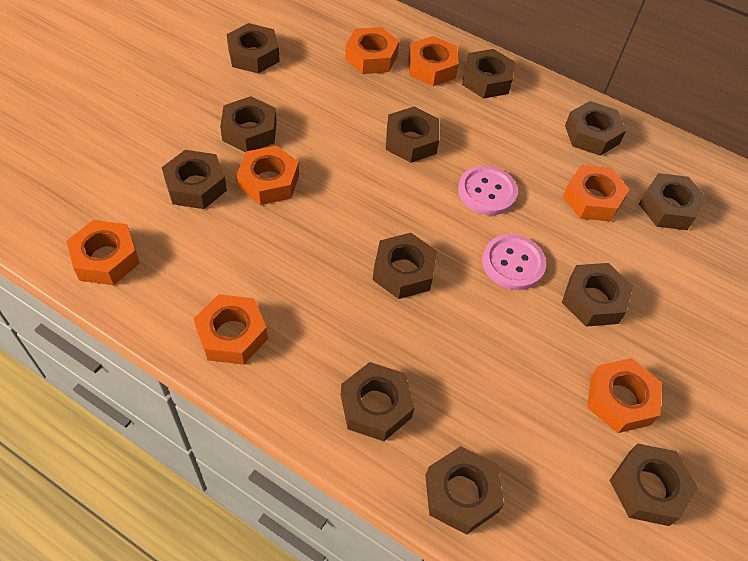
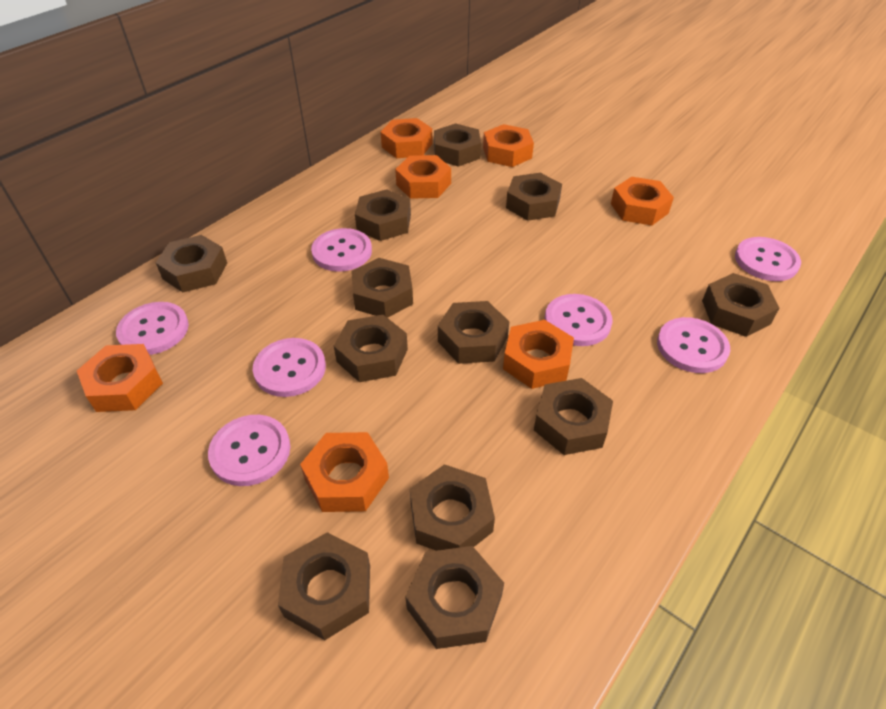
pink button: 2 -> 7

